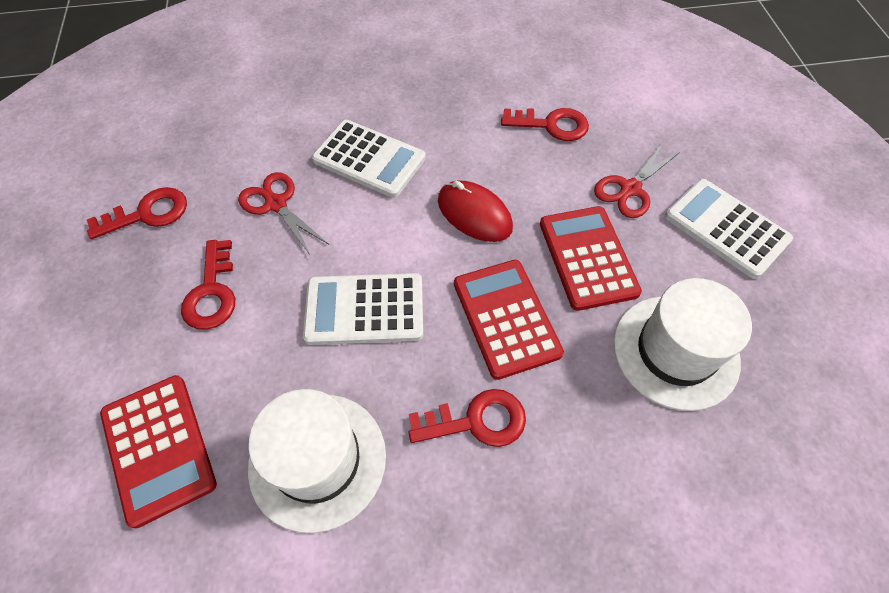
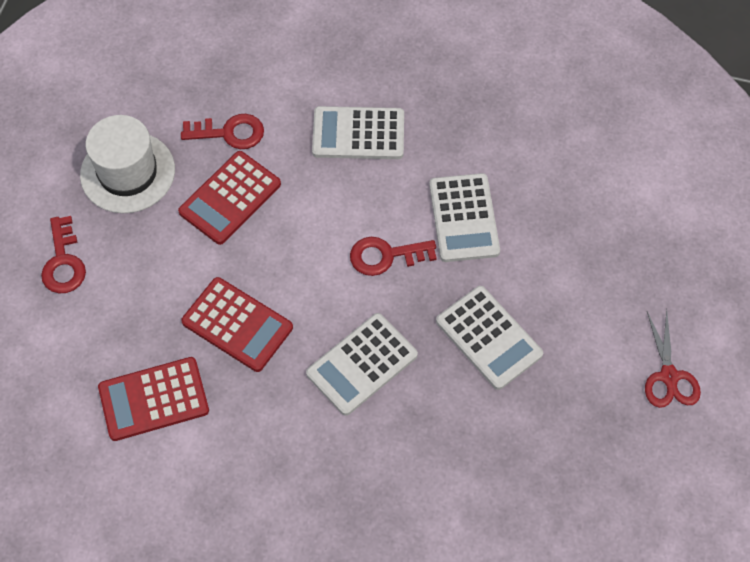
red key: 4 -> 3
red mouse: 1 -> 0
red scissors: 2 -> 1
white calculator: 3 -> 4
white hat: 2 -> 1

